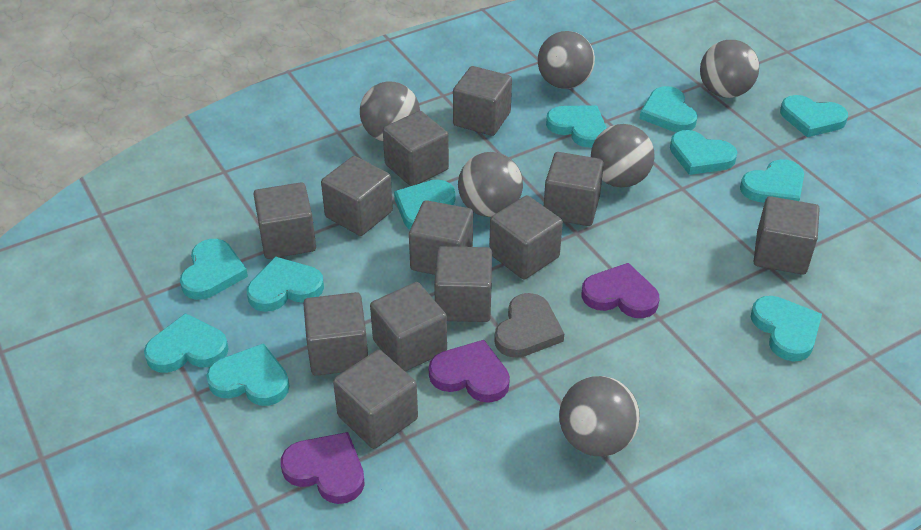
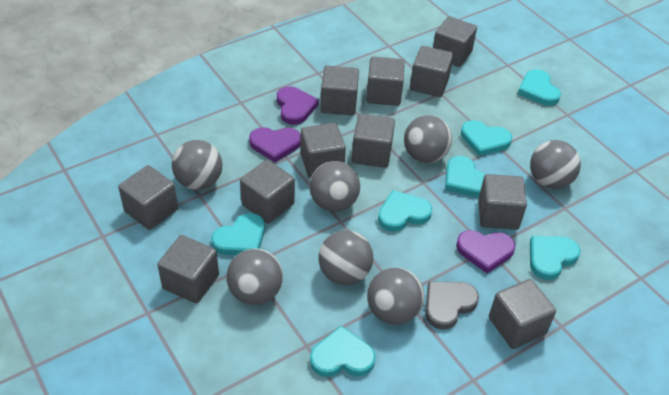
grey ball: 6 -> 7
grey cube: 12 -> 11
turquoise heart: 11 -> 7

